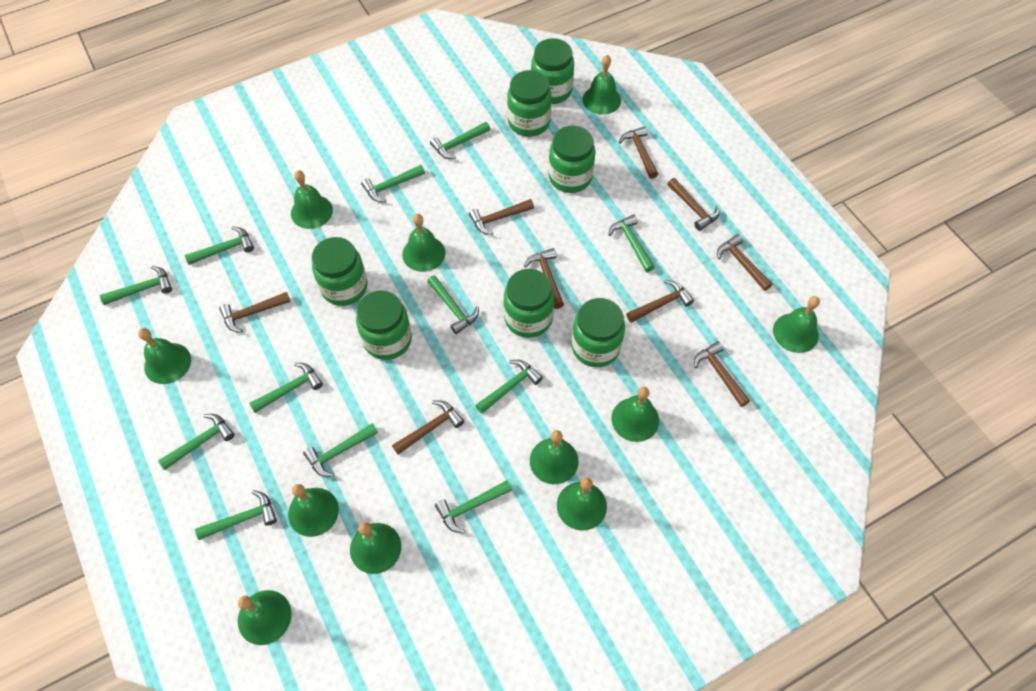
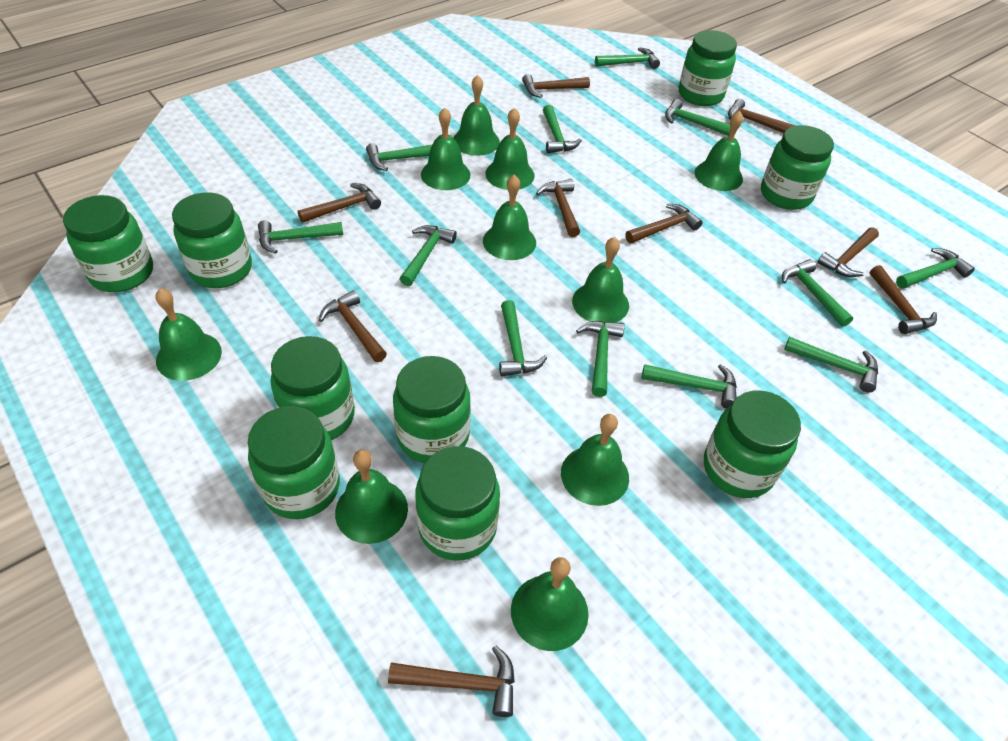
green bell: 11 -> 10
green jar: 7 -> 9

